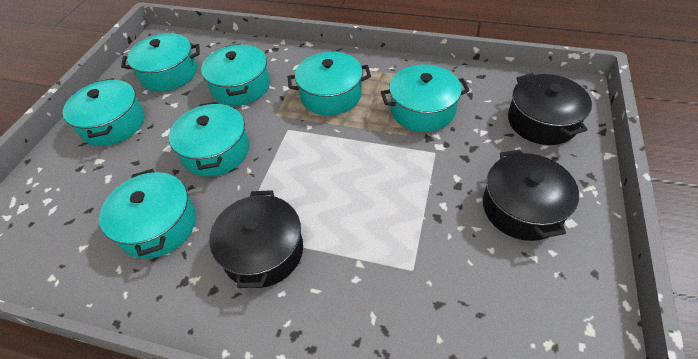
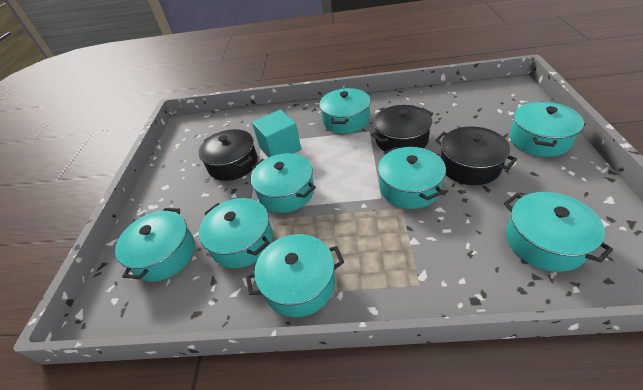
turquoise cube: 0 -> 1
turquoise pot: 7 -> 8

